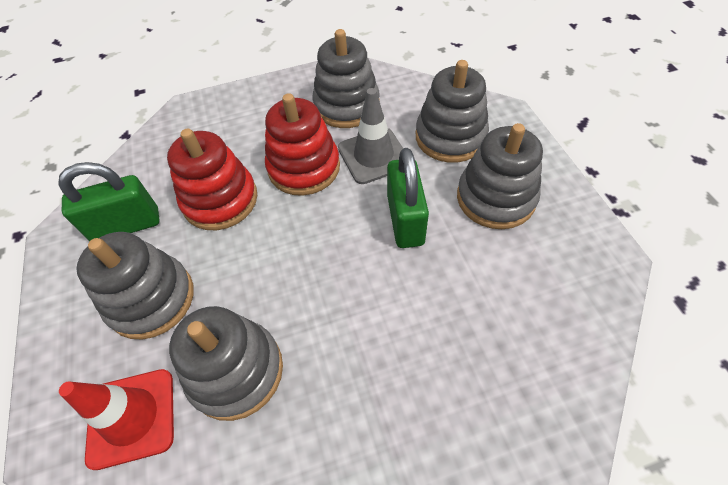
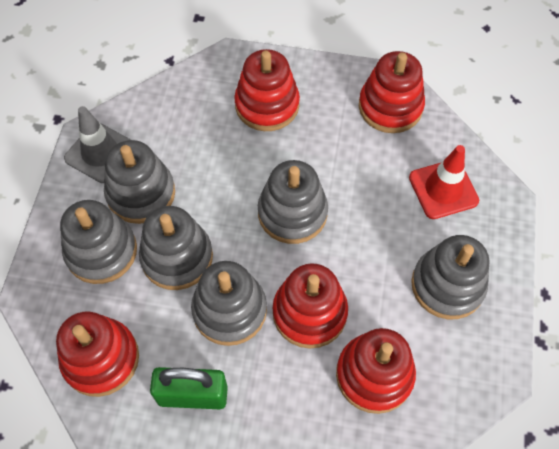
green padlock: 2 -> 1
grey stacking toy: 5 -> 6
red stacking toy: 2 -> 5

